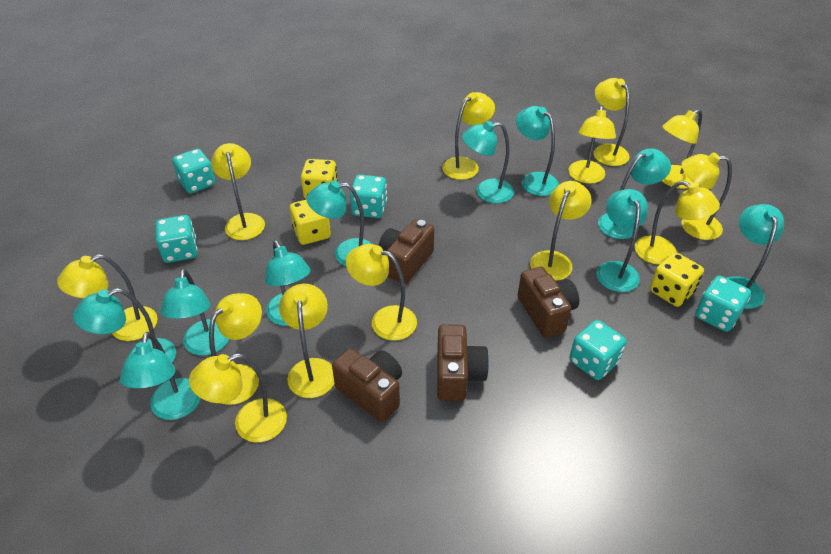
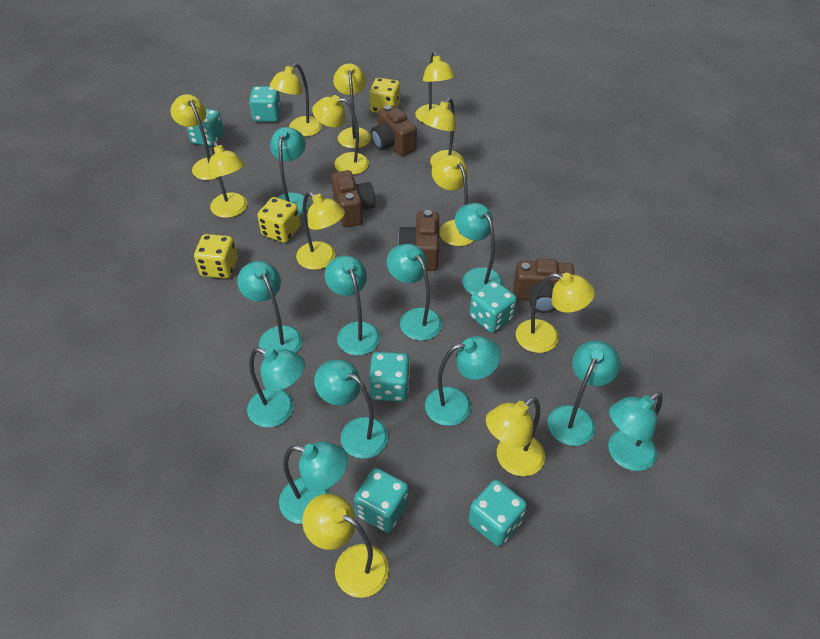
turquoise dice: 5 -> 6
turquoise lamp: 10 -> 11
yellow lamp: 13 -> 12

